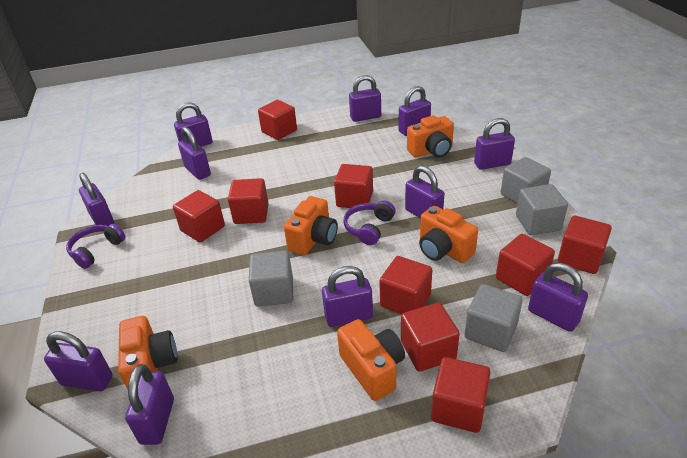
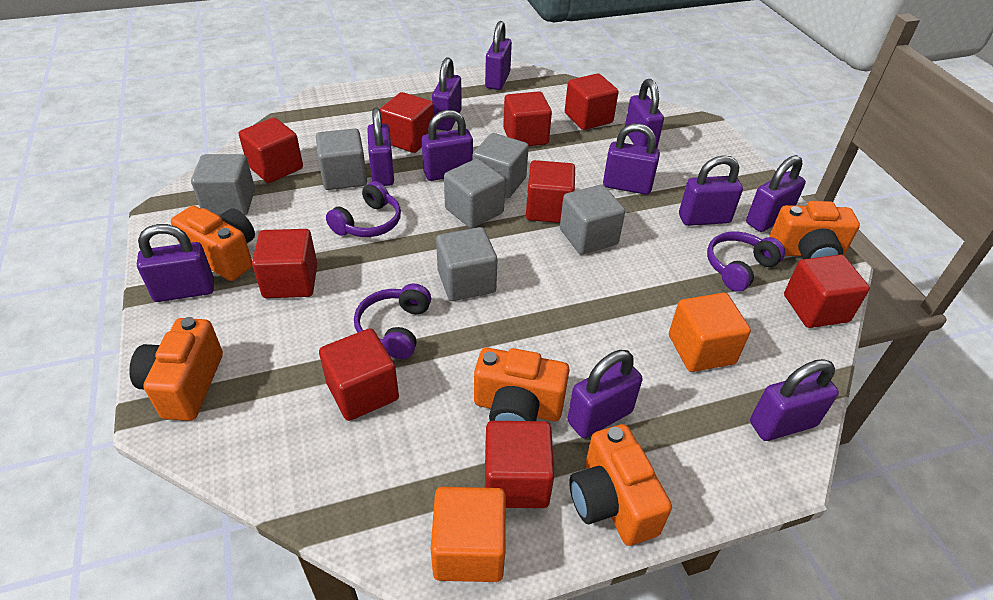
grey cube: 4 -> 6
orange cube: 0 -> 2
purple headphones: 2 -> 3

